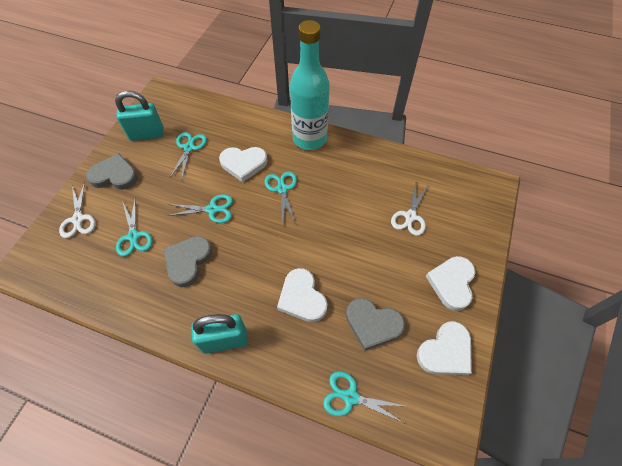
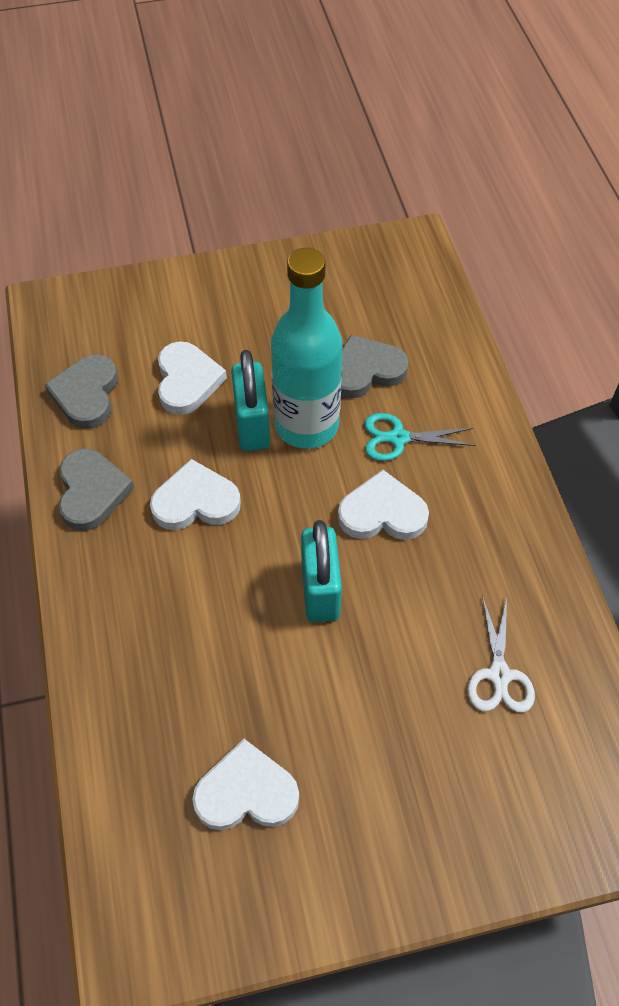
turquoise scissors: 5 -> 1
white scissors: 2 -> 1

